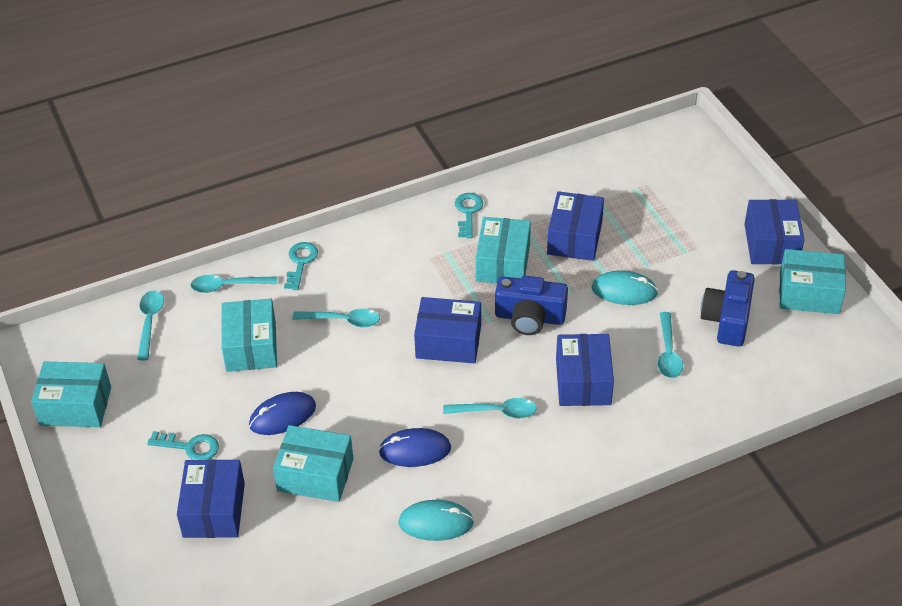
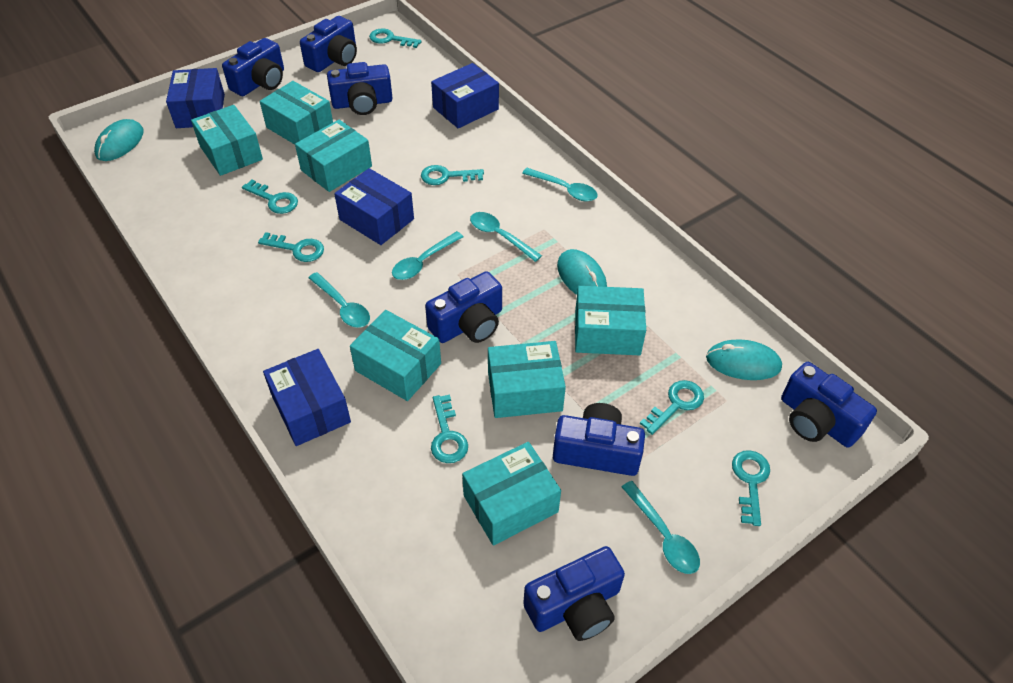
blue box: 5 -> 4
blue camera: 2 -> 7
blue mouse: 2 -> 0
turquoise box: 5 -> 7
turquoise key: 3 -> 7
turquoise mouse: 2 -> 3

